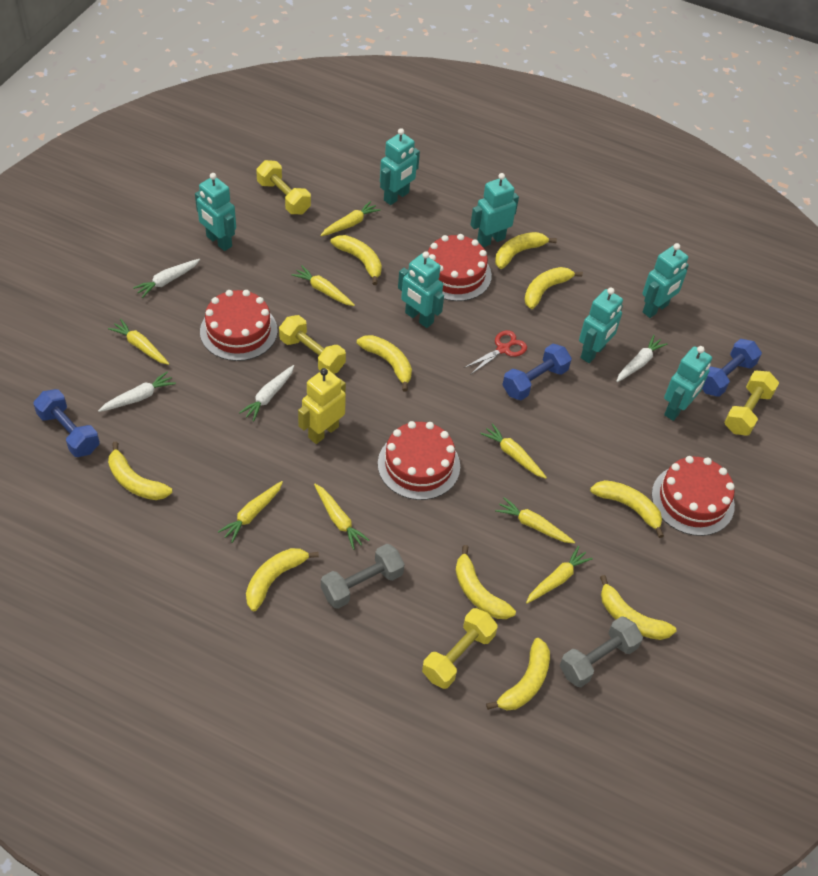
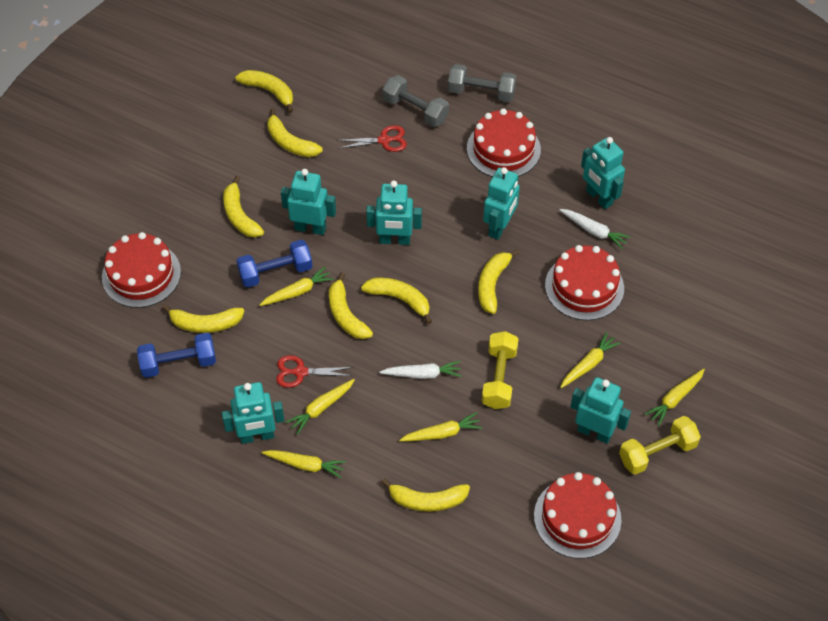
blue dumbbell: 3 -> 2
red scissors: 1 -> 2
turquoise robot: 7 -> 6
white carrot: 4 -> 2
yellow banana: 10 -> 8
yellow carrot: 8 -> 6
yellow dumbbell: 4 -> 2
yellow robot: 1 -> 0

